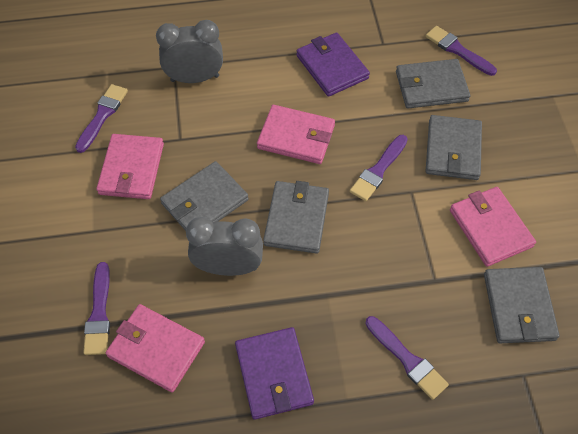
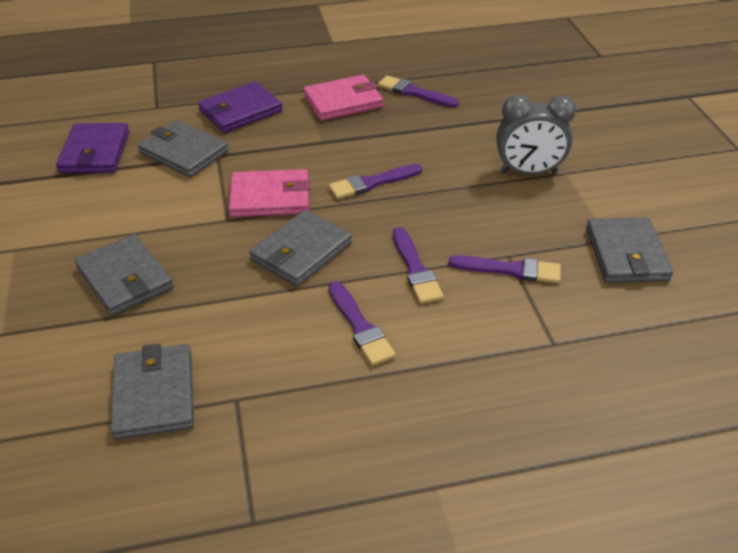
grey clock: 2 -> 1
pink wallet: 4 -> 2

